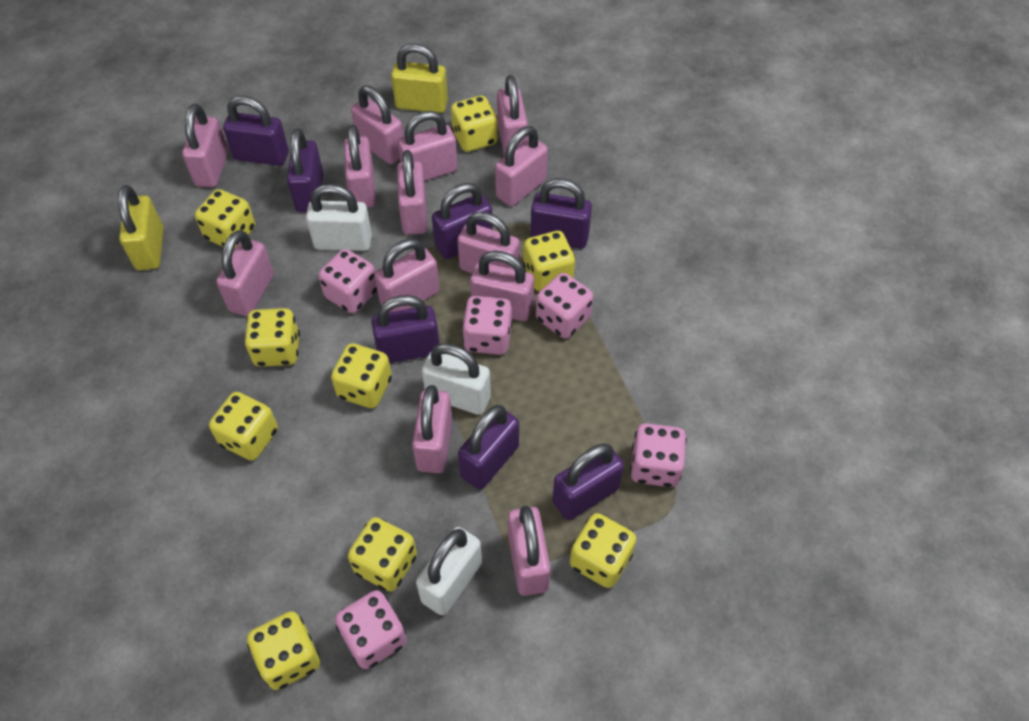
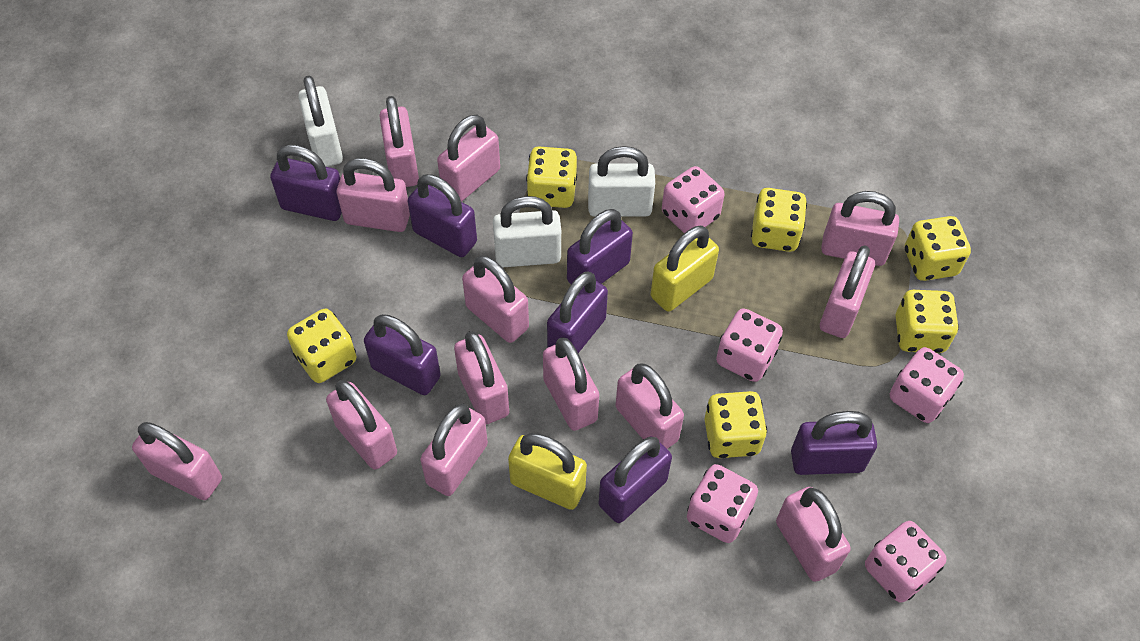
yellow dice: 9 -> 6

